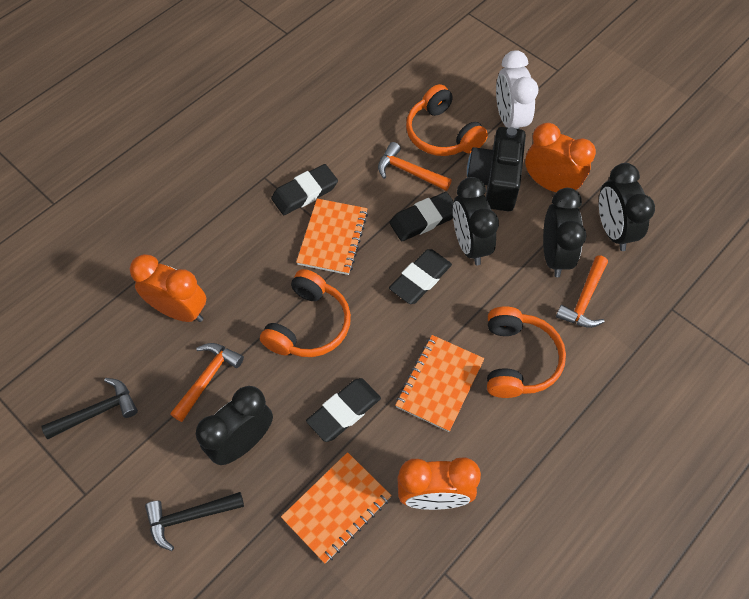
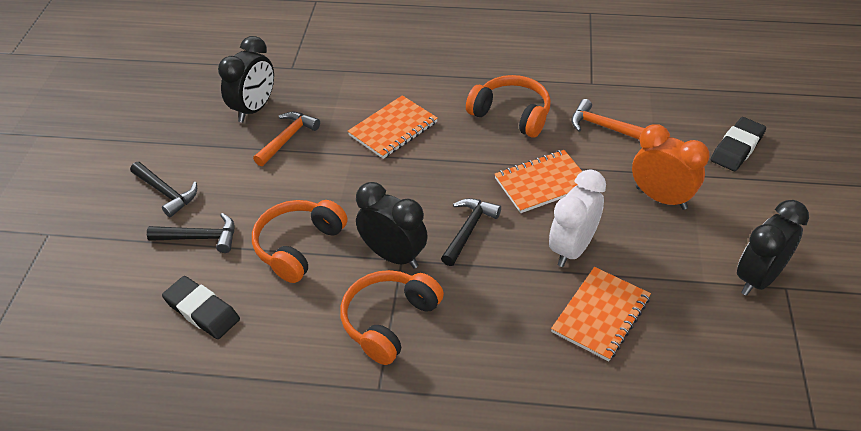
black camera: 1 -> 0
black clock: 4 -> 3
black eraser: 4 -> 2
black hammer: 2 -> 3
orange clock: 3 -> 1
orange hammer: 3 -> 2

